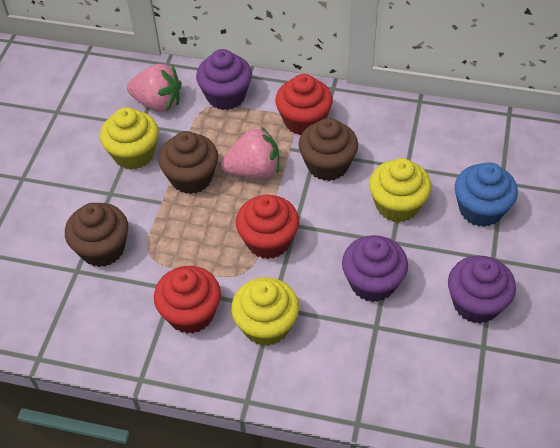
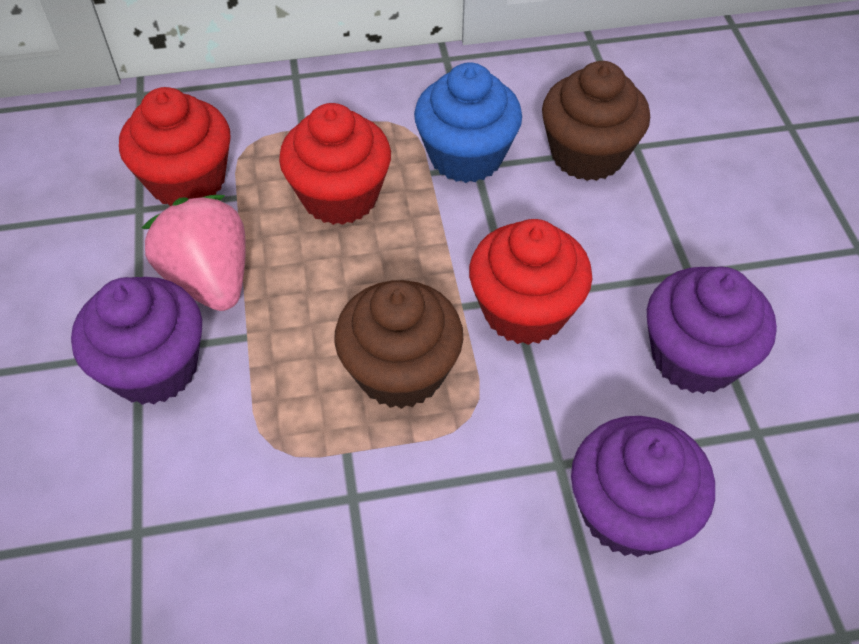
brown cupcake: 3 -> 2
pink strawberry: 2 -> 1
yellow cupcake: 3 -> 0

